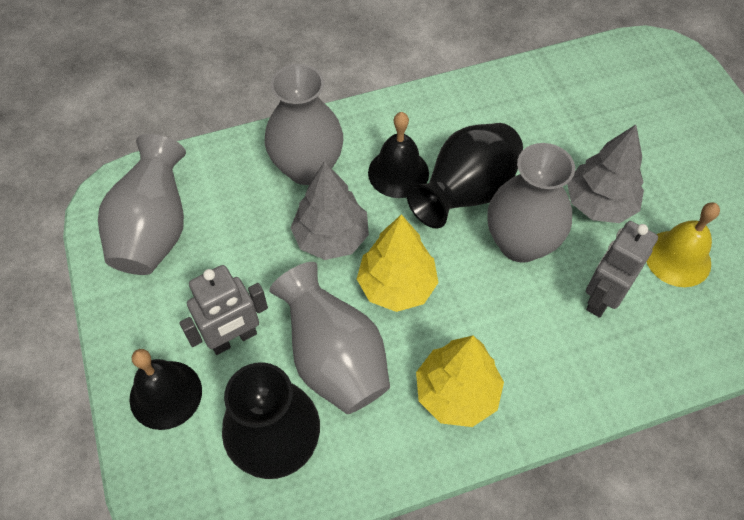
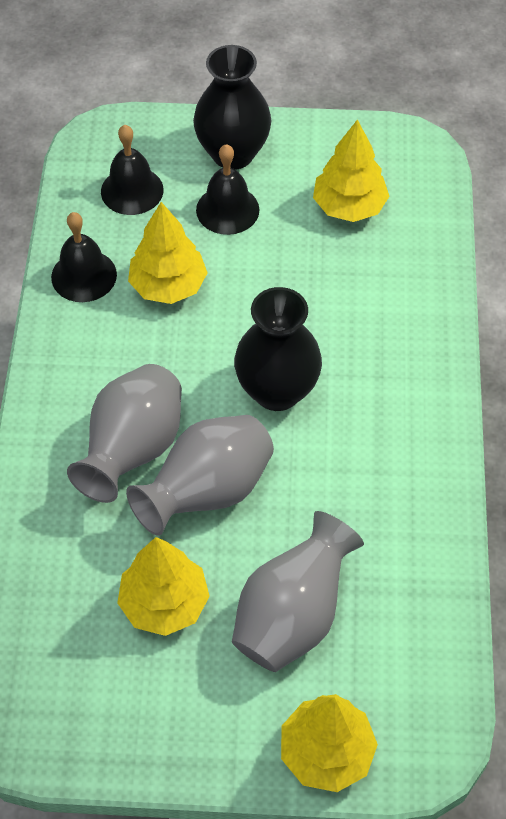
black bell: 2 -> 3
grey robot: 2 -> 0
grey tree: 2 -> 0
grey vase: 4 -> 3
yellow bell: 1 -> 0
yellow tree: 2 -> 4

